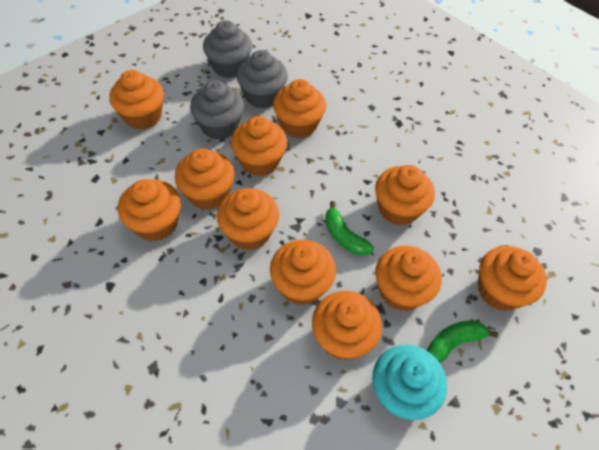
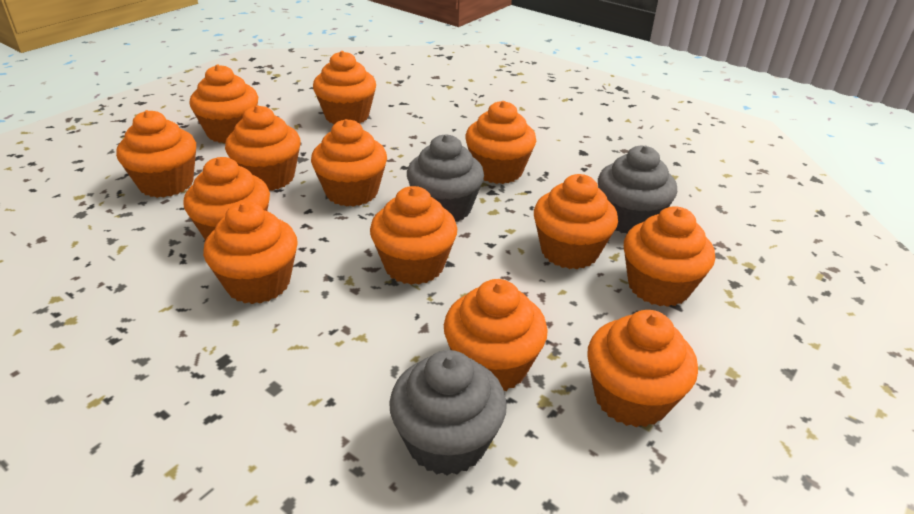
green banana: 2 -> 0
orange cupcake: 11 -> 13
turquoise cupcake: 1 -> 0

